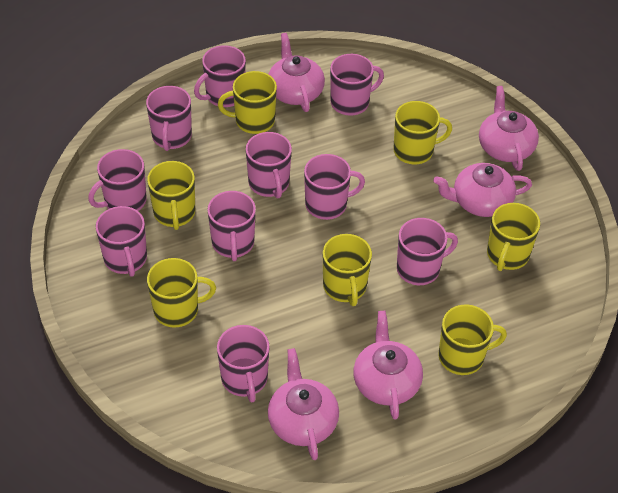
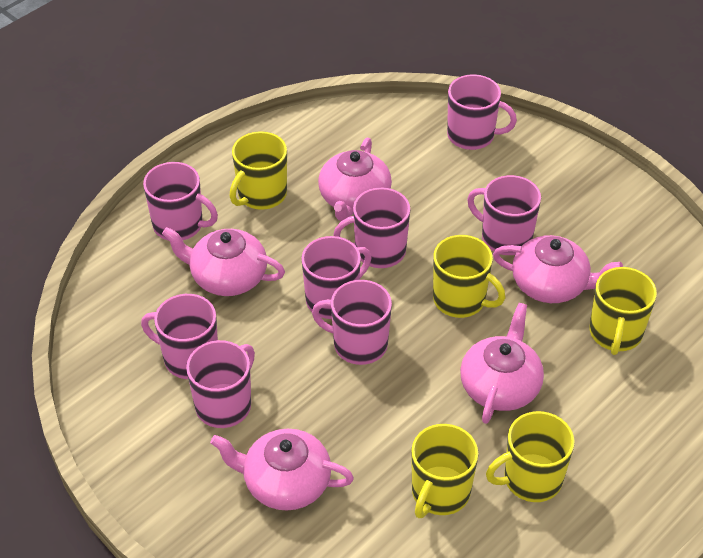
pink mug: 10 -> 8
yellow mug: 7 -> 5

